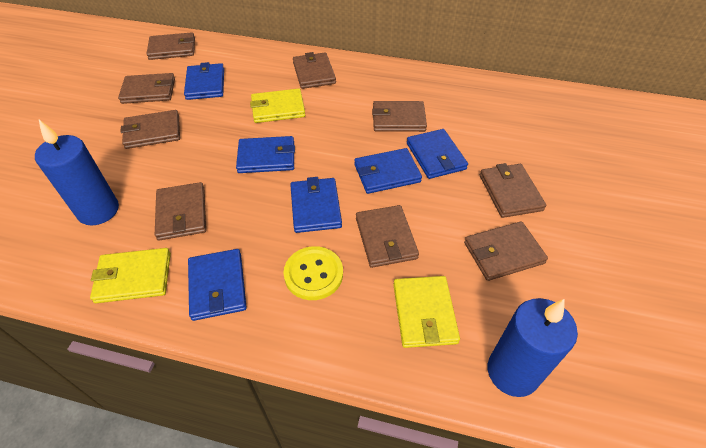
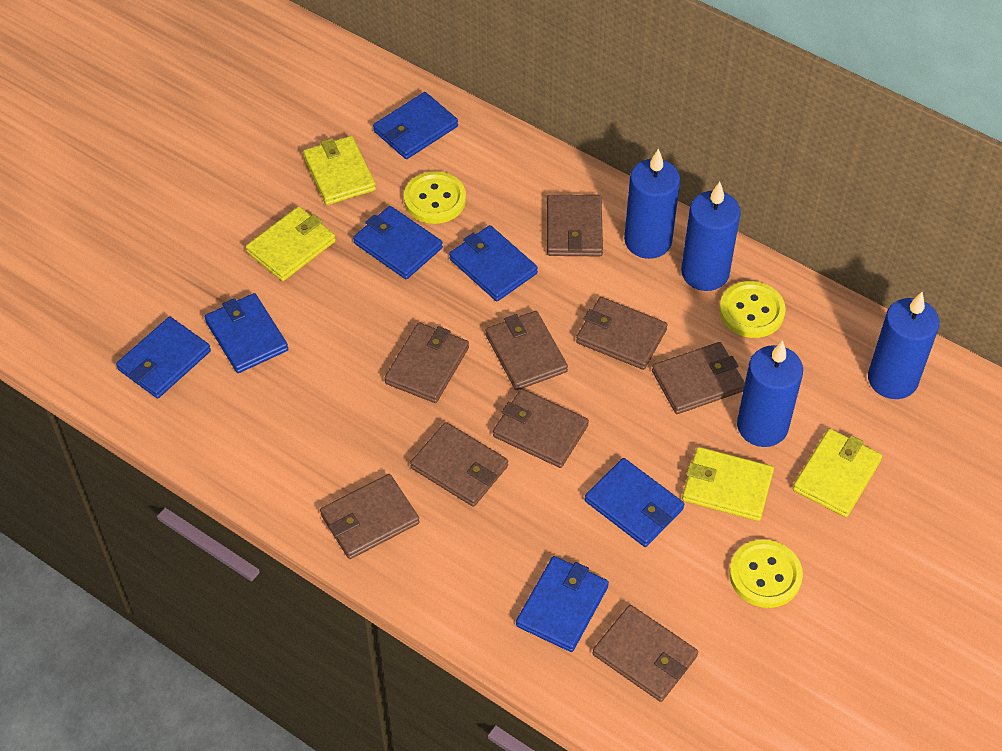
blue candle: 2 -> 4
blue wallet: 6 -> 7
yellow button: 1 -> 3
yellow wallet: 3 -> 4

